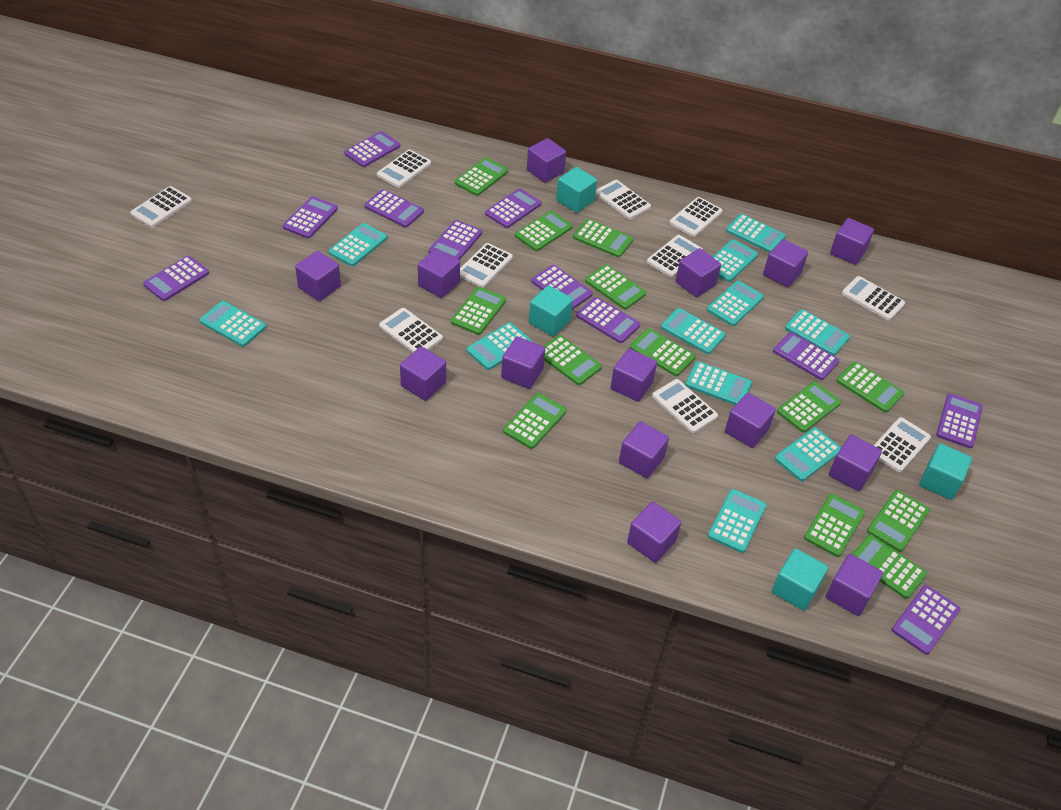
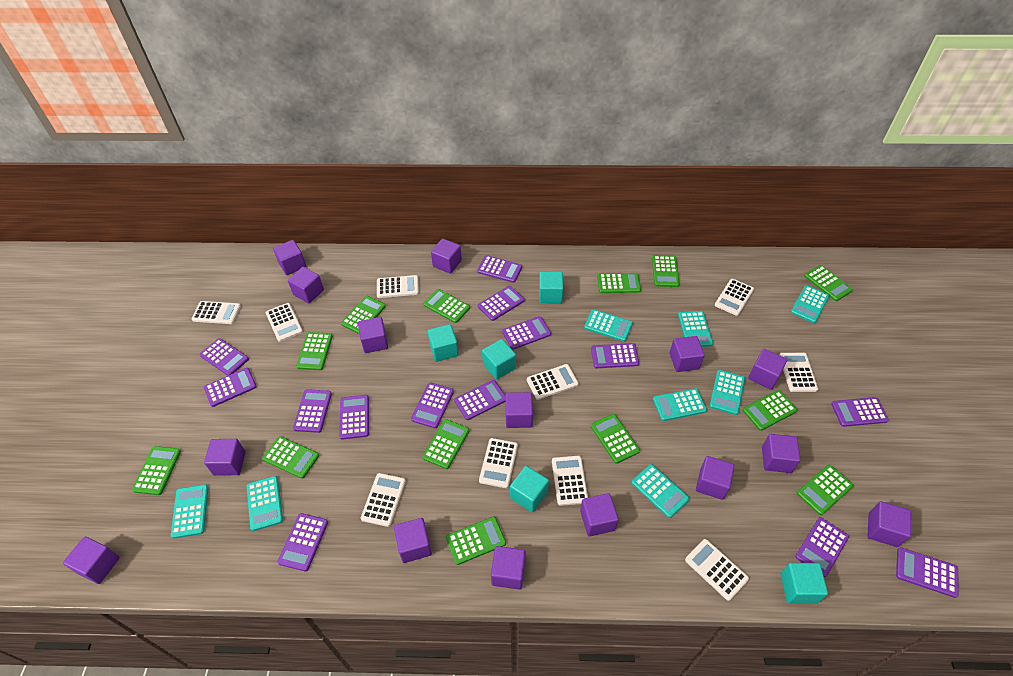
purple calculator: 11 -> 14
purple cube: 14 -> 15
turquoise calculator: 11 -> 8
turquoise cube: 4 -> 5

